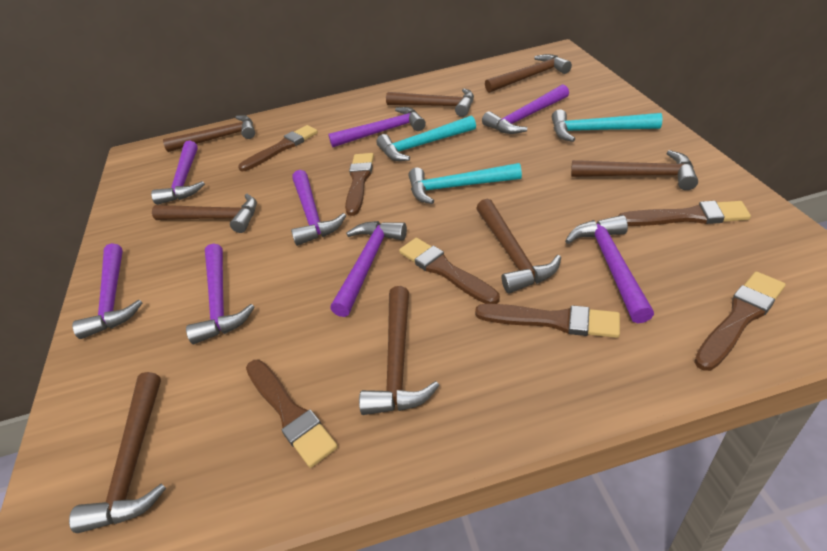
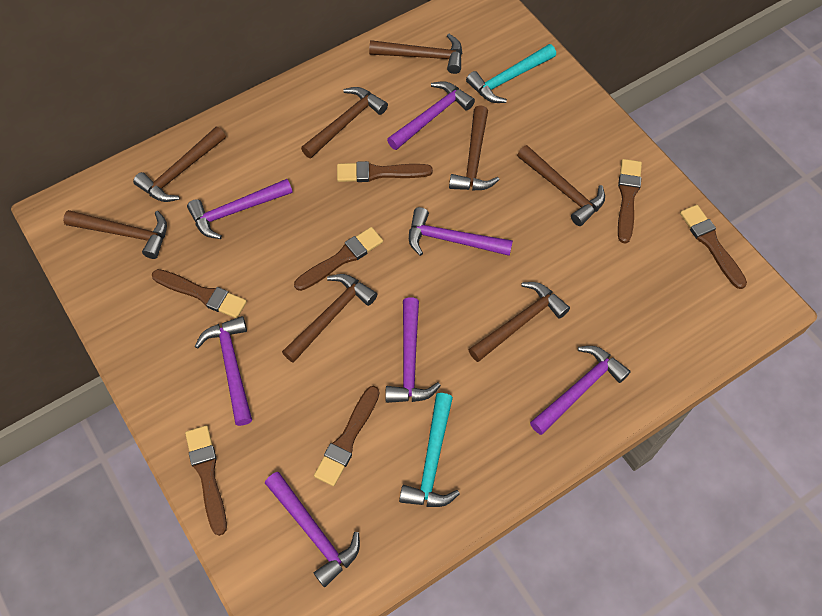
purple hammer: 8 -> 7
turquoise hammer: 3 -> 2

